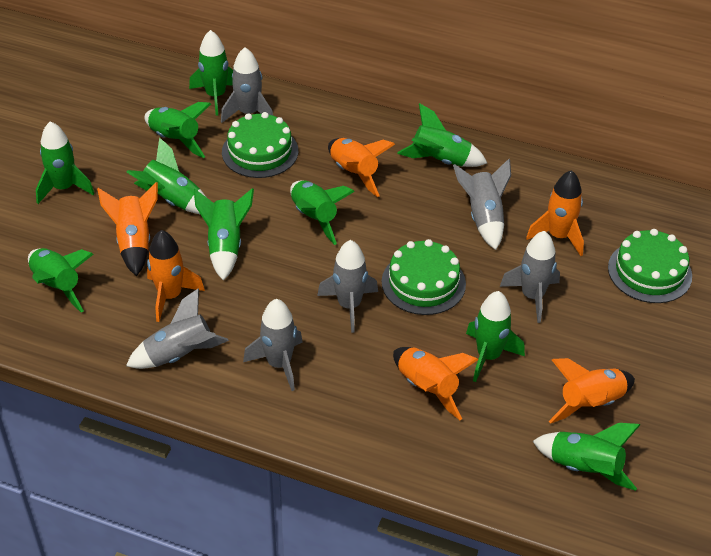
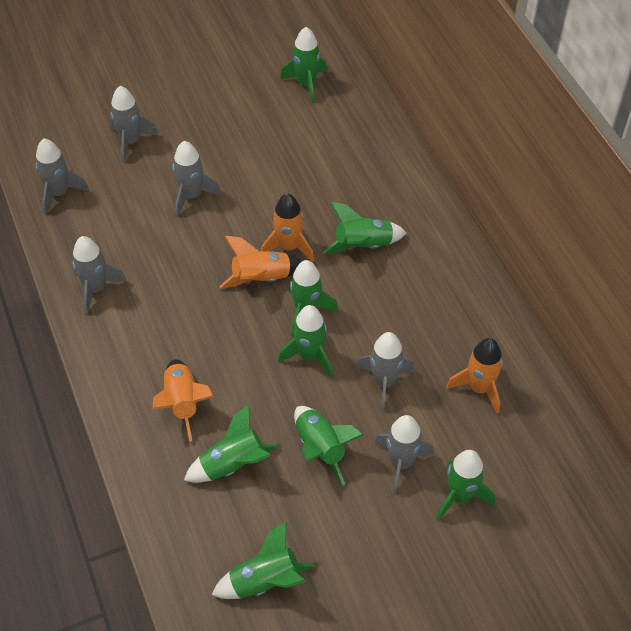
green cake: 3 -> 0
green rocket: 10 -> 8
orange rocket: 6 -> 4

